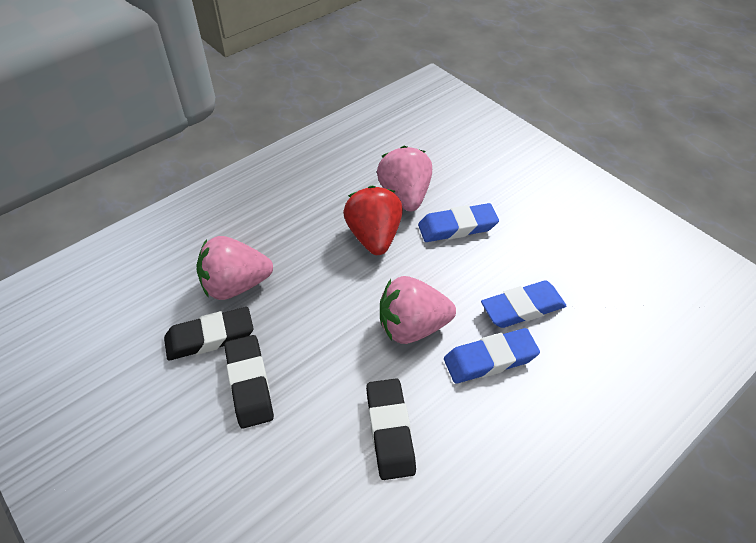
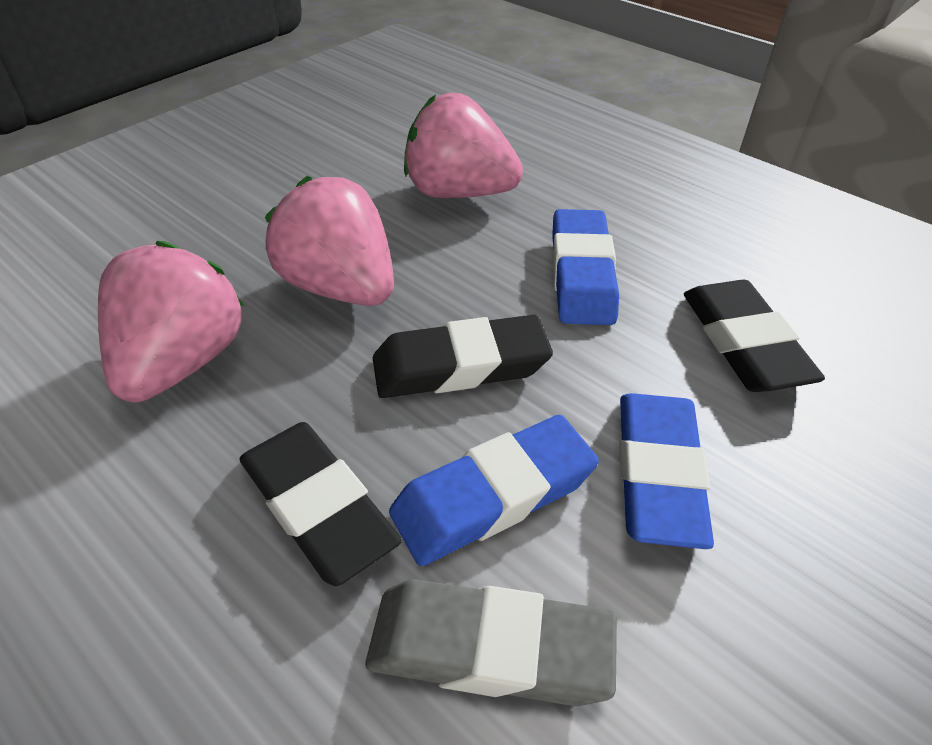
grey eraser: 0 -> 1
red strawberry: 1 -> 0

